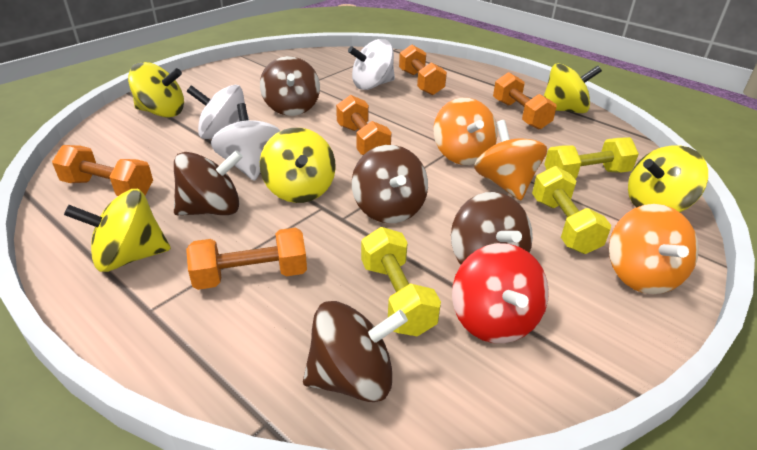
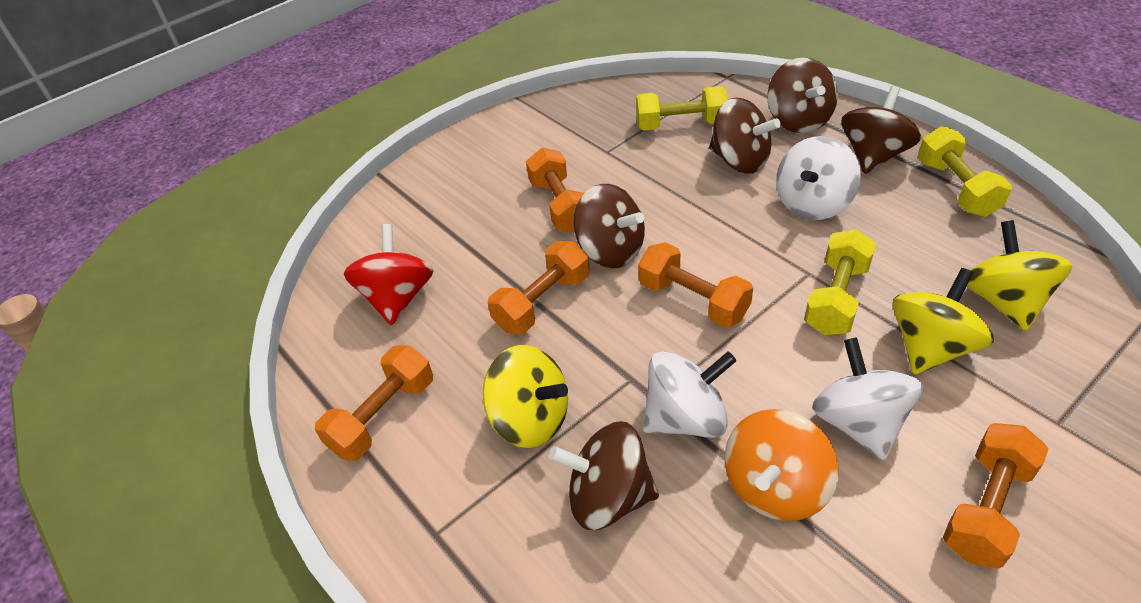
orange spinning top: 3 -> 1
yellow spinning top: 5 -> 3

